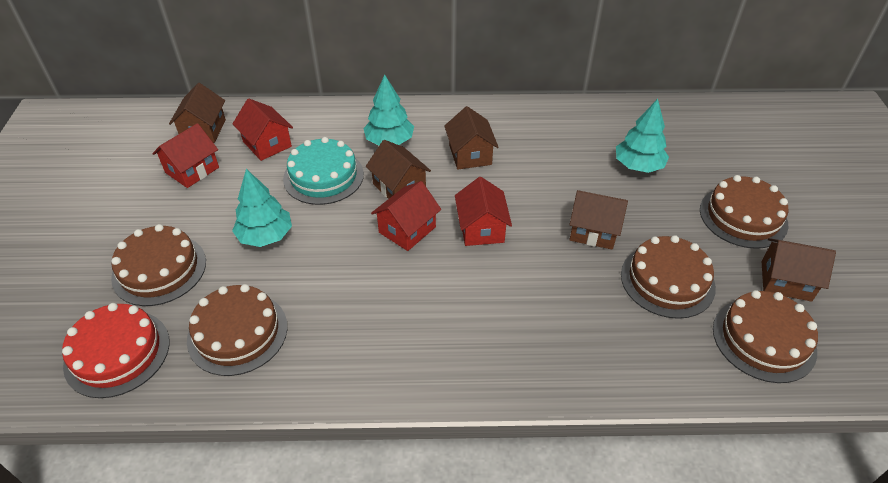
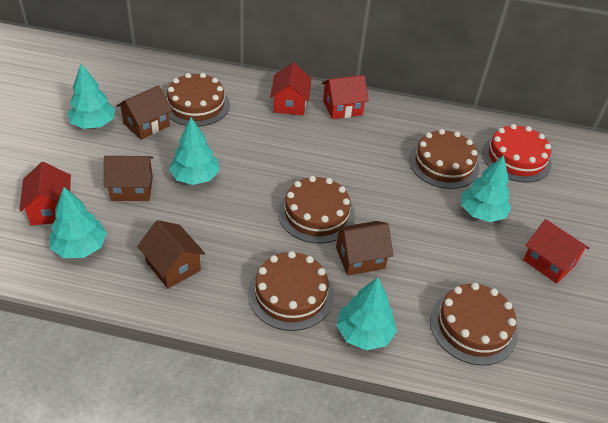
brown house: 5 -> 4
turquoise cake: 1 -> 0
turquoise tree: 3 -> 5

